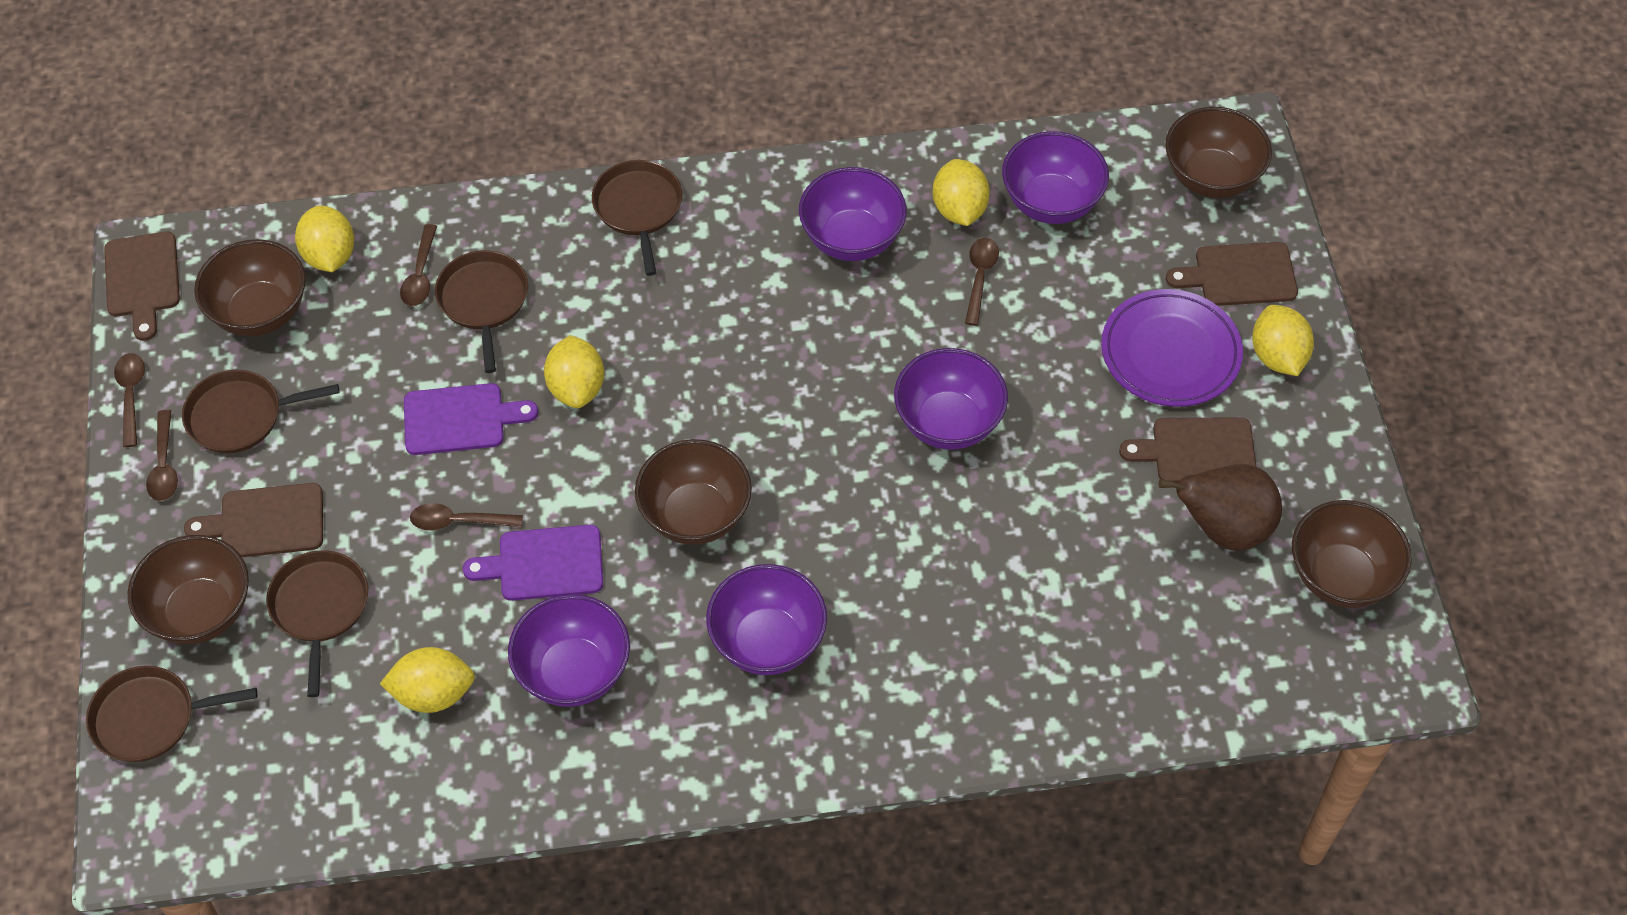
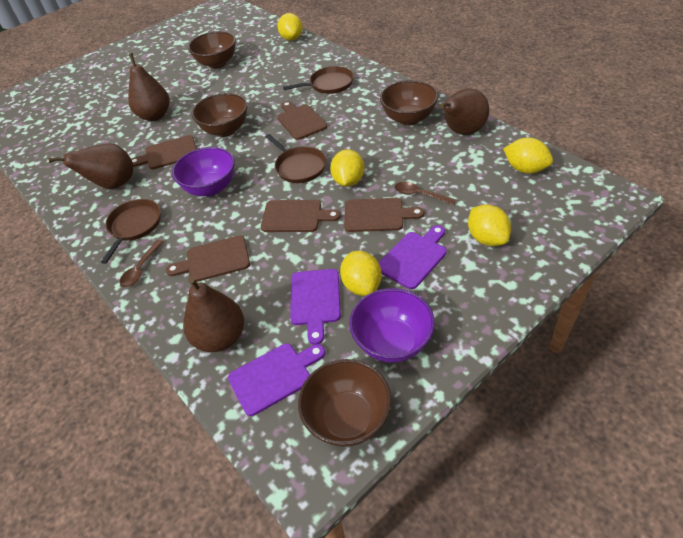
brown bowl: 5 -> 4
brown cutting board: 4 -> 5
brown pan: 5 -> 3
brown pear: 1 -> 4
brown spoon: 5 -> 2
purple bowl: 5 -> 2
purple cutting board: 2 -> 3
purple plate: 1 -> 0

